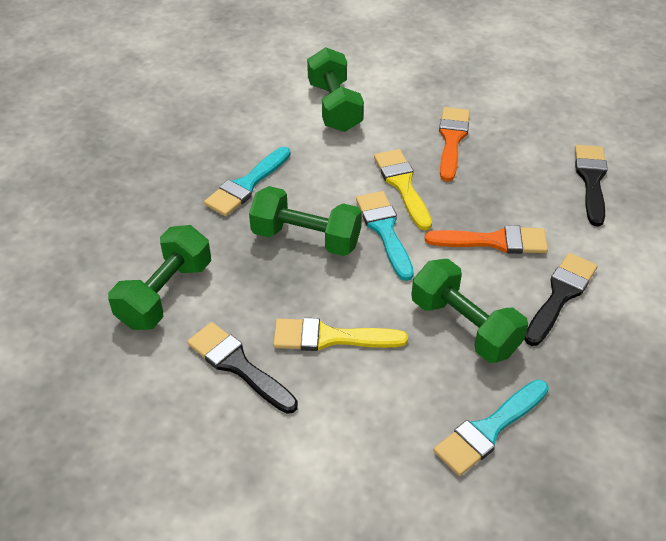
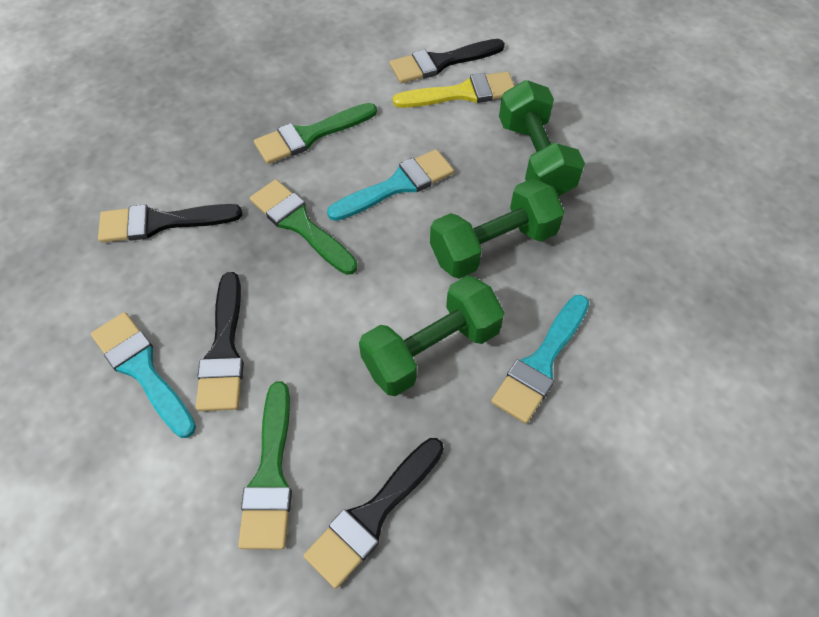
black brush: 3 -> 4
green brush: 0 -> 3
green dumbbell: 4 -> 3
orange brush: 2 -> 0
yellow brush: 2 -> 1

